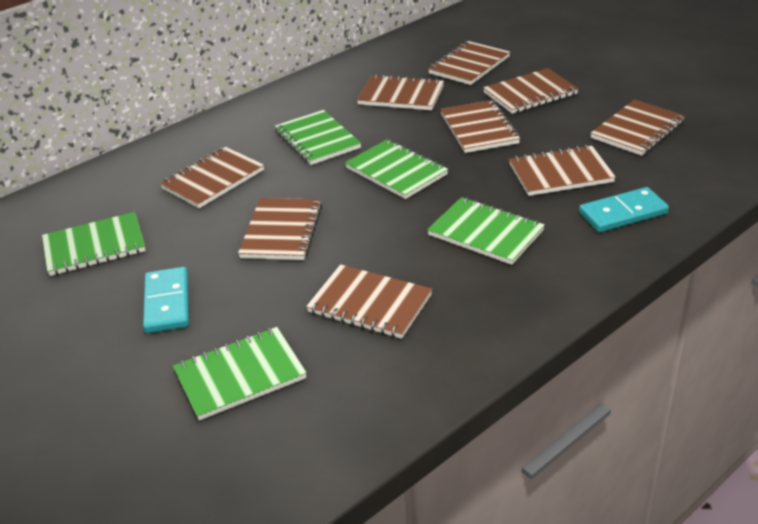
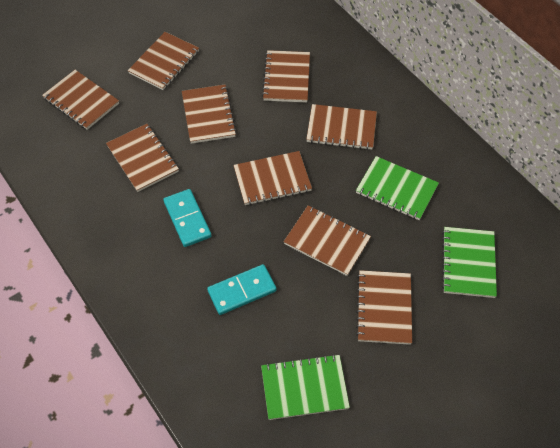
green notebook: 5 -> 3

